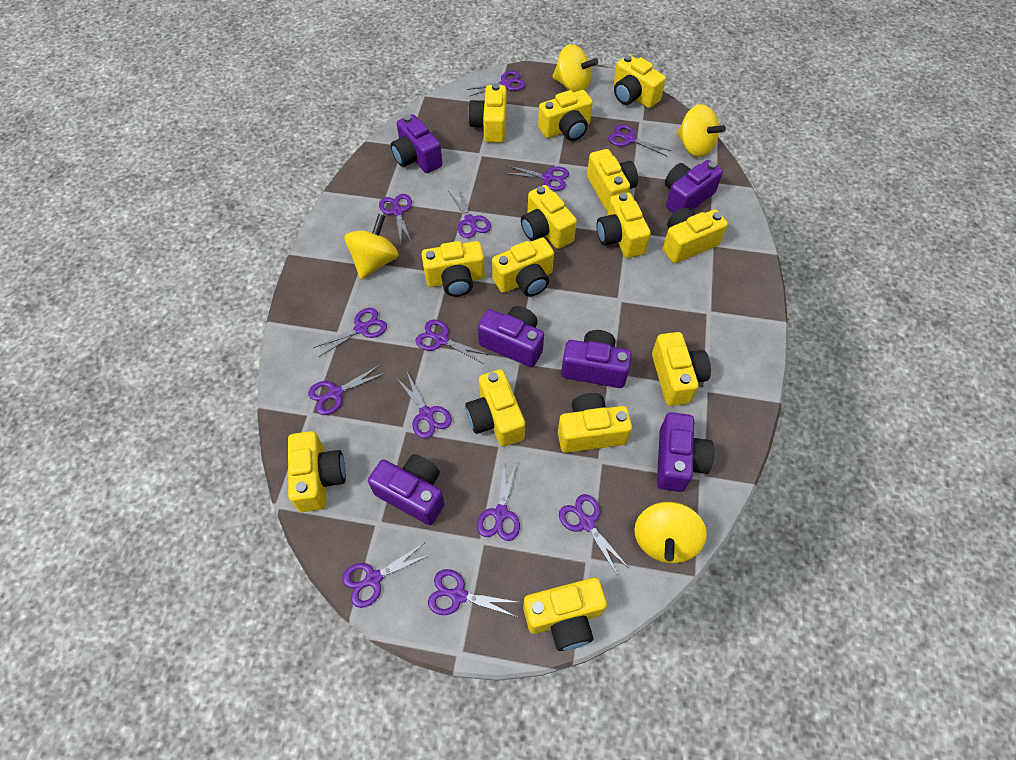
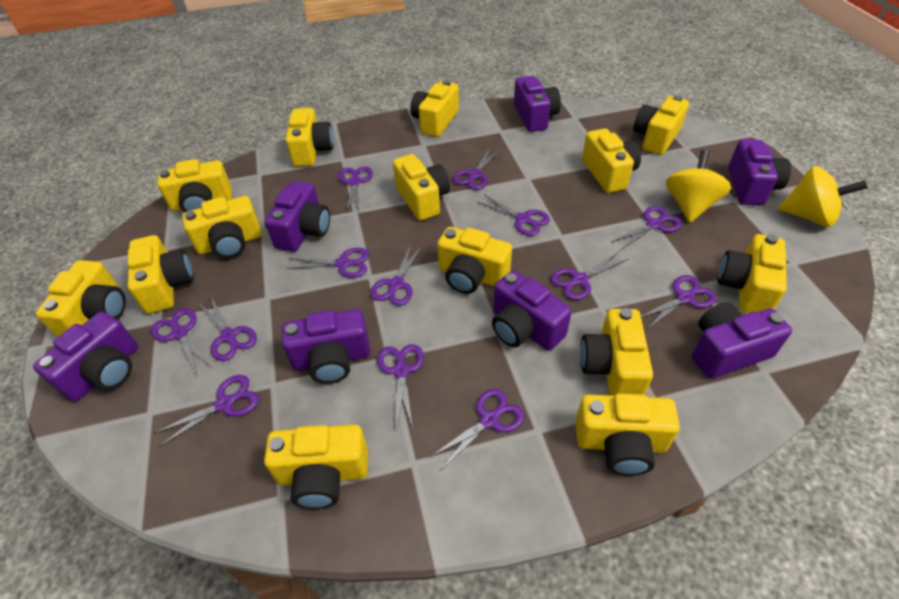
purple camera: 6 -> 7
yellow spinning top: 4 -> 2

